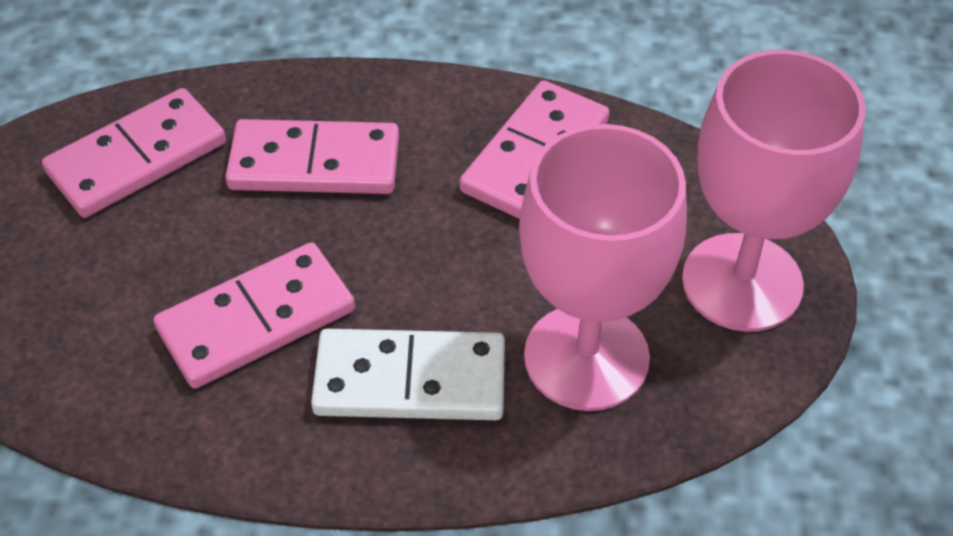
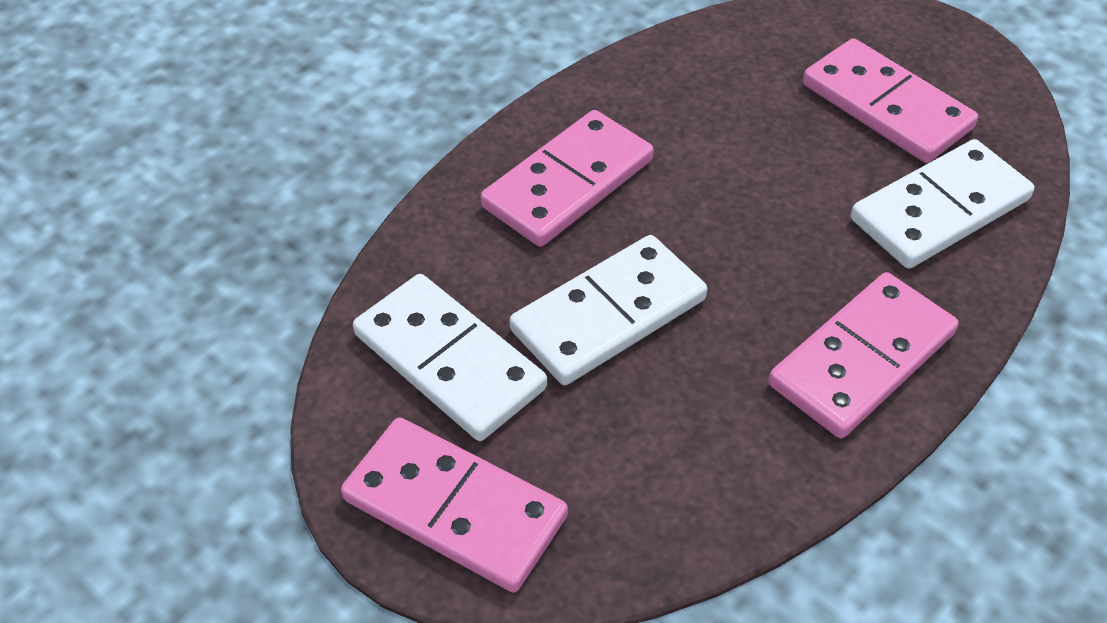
pink goblet: 2 -> 0
white domino: 1 -> 3

